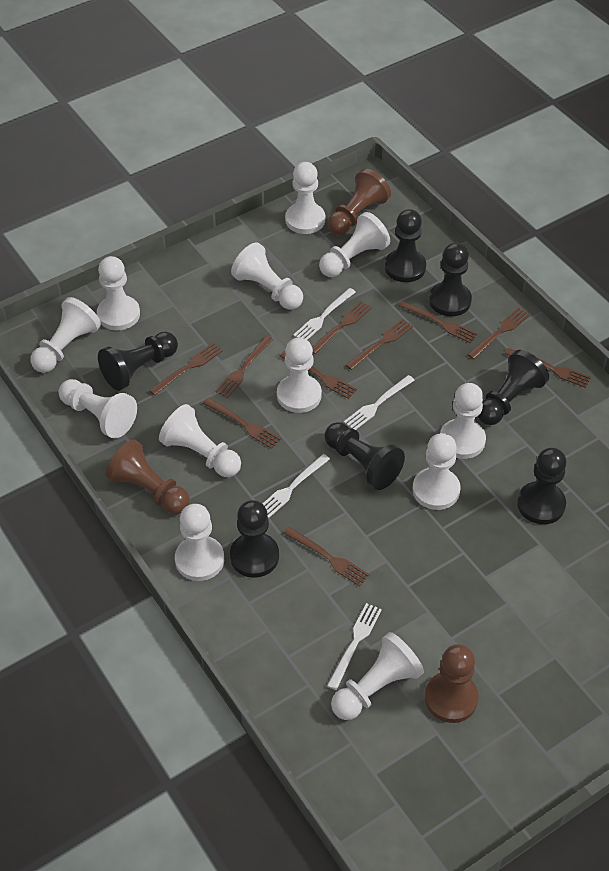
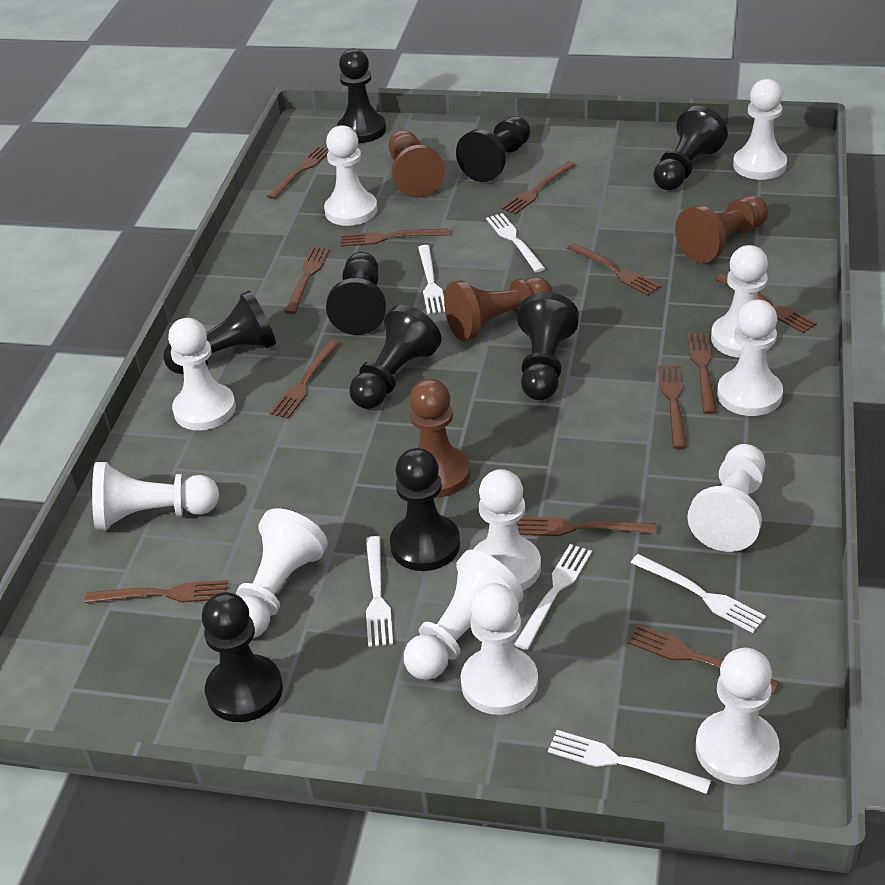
black pawn: 7 -> 9
brown fork: 10 -> 12
brown pawn: 3 -> 4
white fork: 4 -> 6

